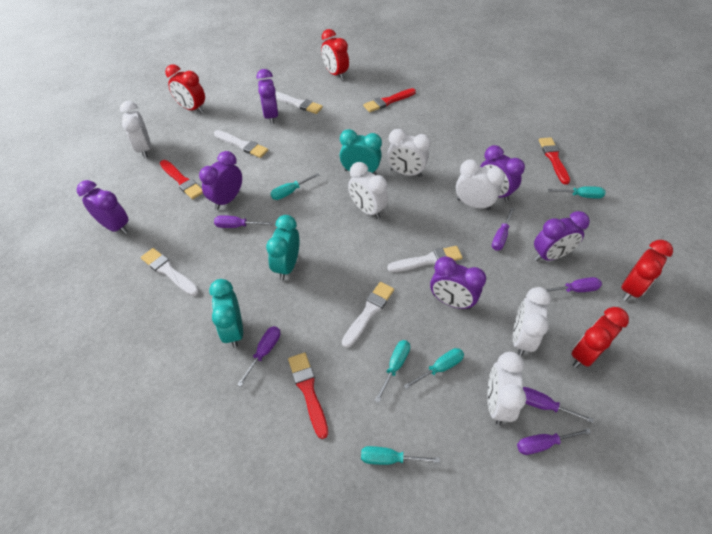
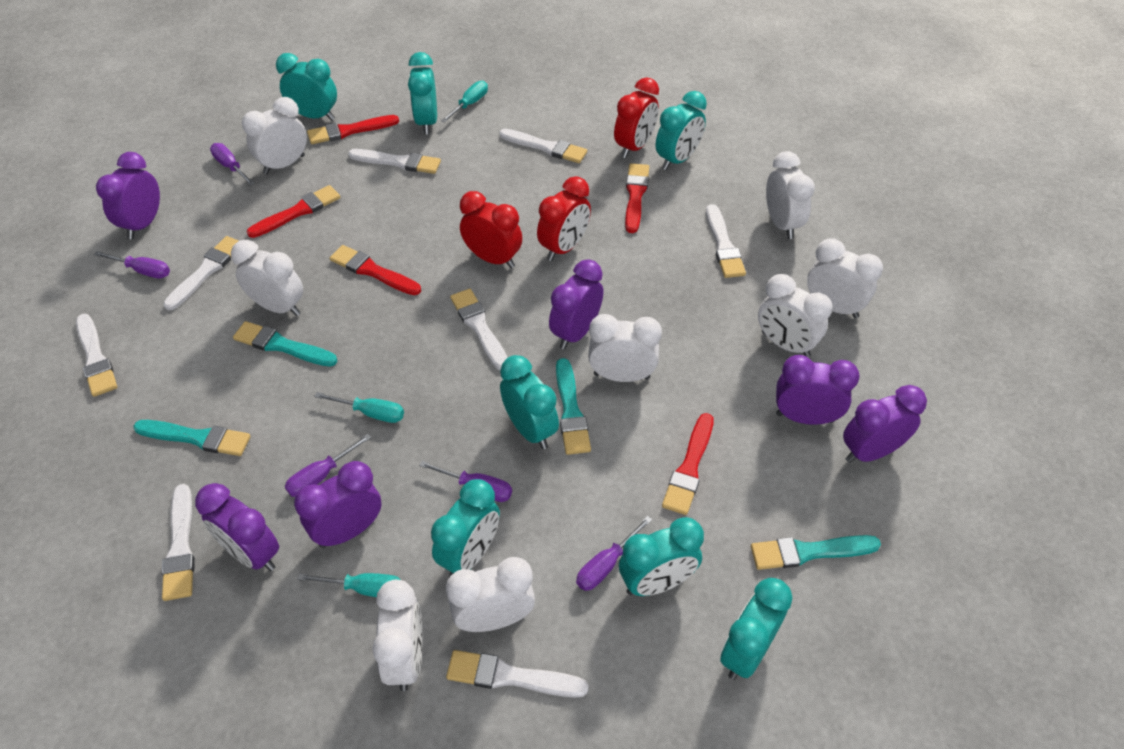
purple screwdriver: 6 -> 5
red brush: 4 -> 5
red clock: 4 -> 3
turquoise brush: 0 -> 4
turquoise clock: 3 -> 7
turquoise screwdriver: 5 -> 3
white brush: 5 -> 8
white clock: 6 -> 8

